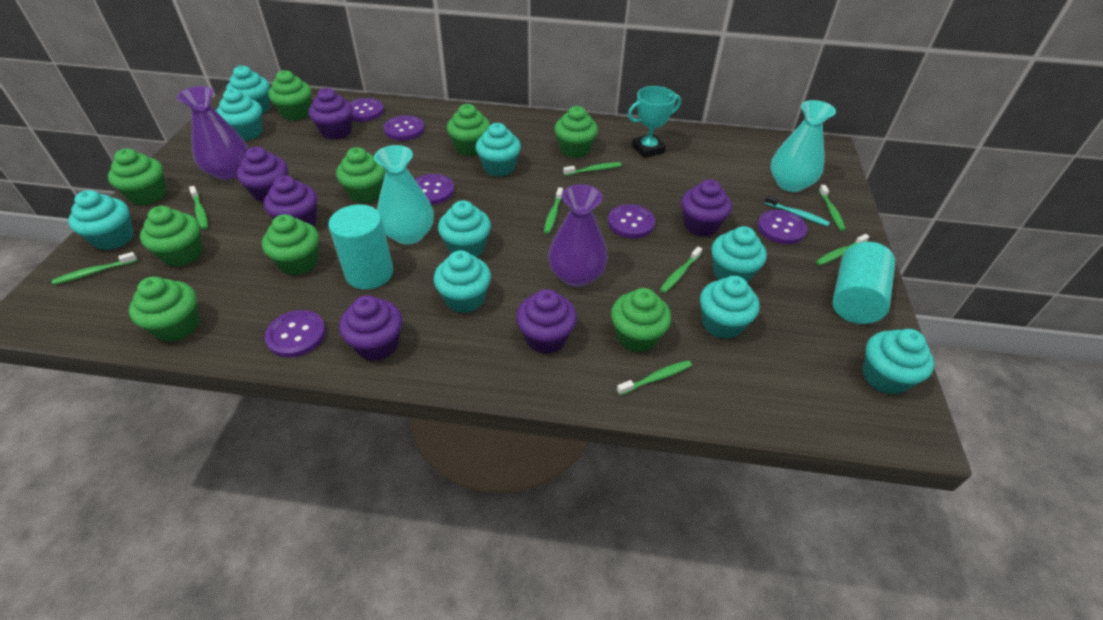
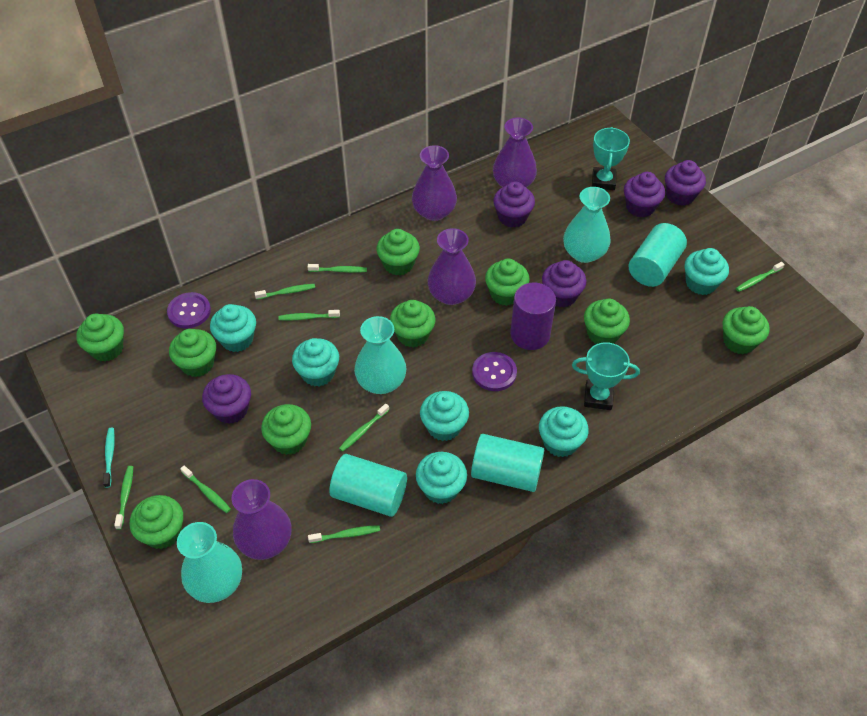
purple button: 6 -> 2
purple cupcake: 6 -> 5
purple cylinder: 0 -> 1
purple vase: 2 -> 4
turquoise cupcake: 9 -> 6
turquoise cylinder: 2 -> 3
turquoise trophy: 1 -> 2
turquoise vase: 2 -> 3

